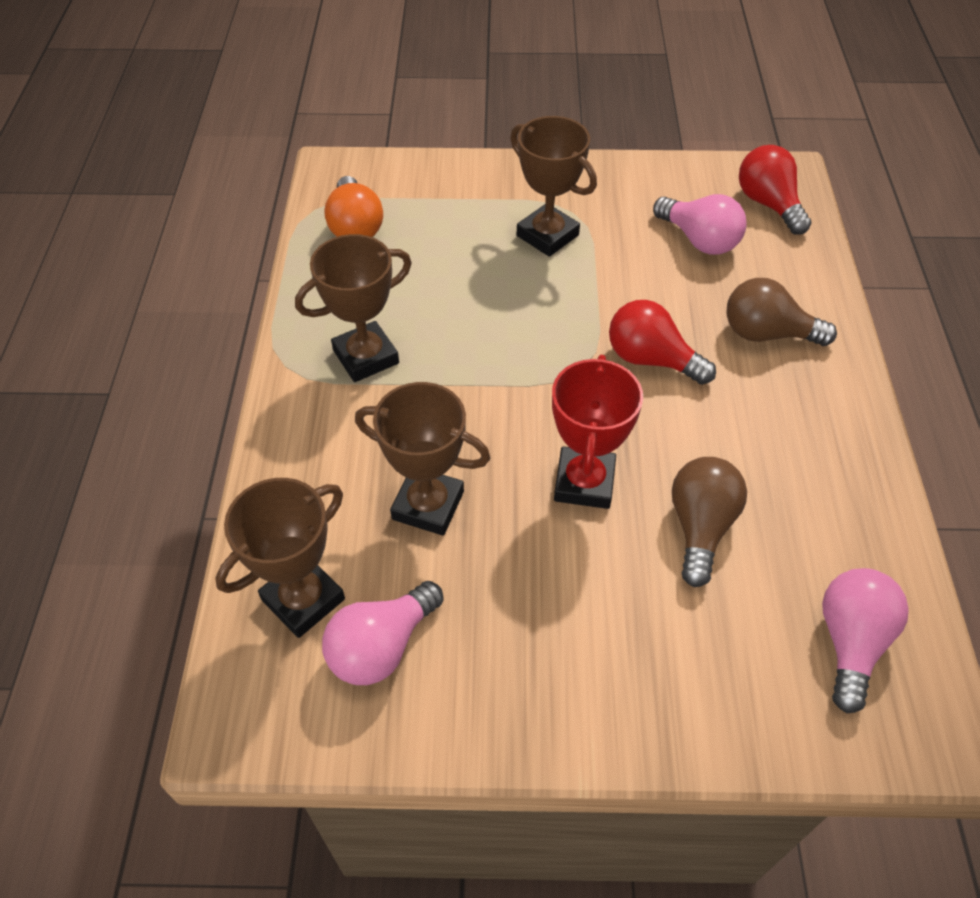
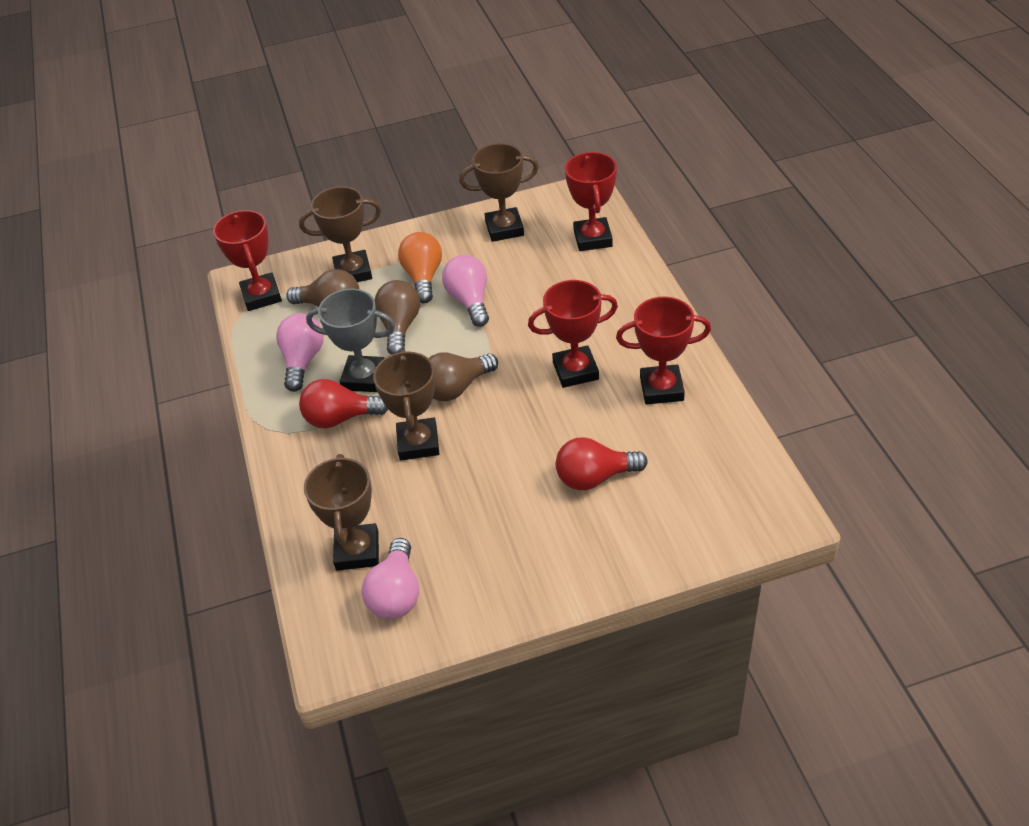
brown light bulb: 2 -> 3
grey trophy: 0 -> 1
red trophy: 1 -> 4

